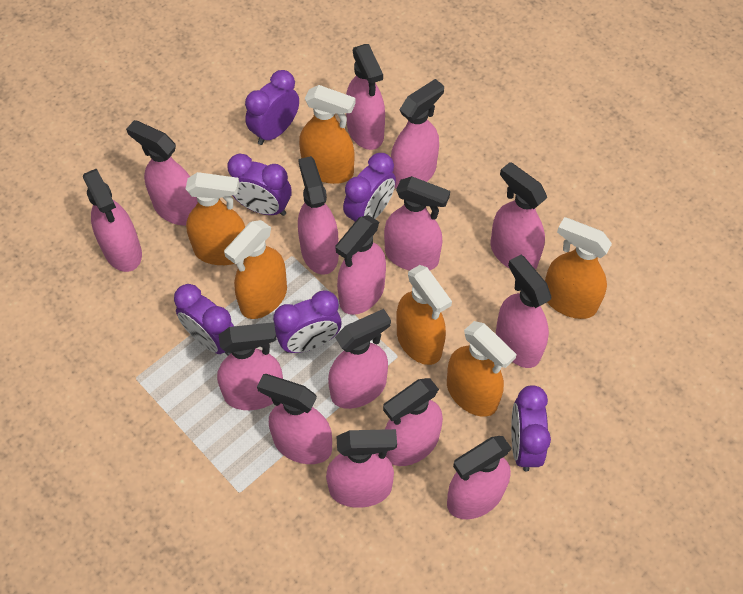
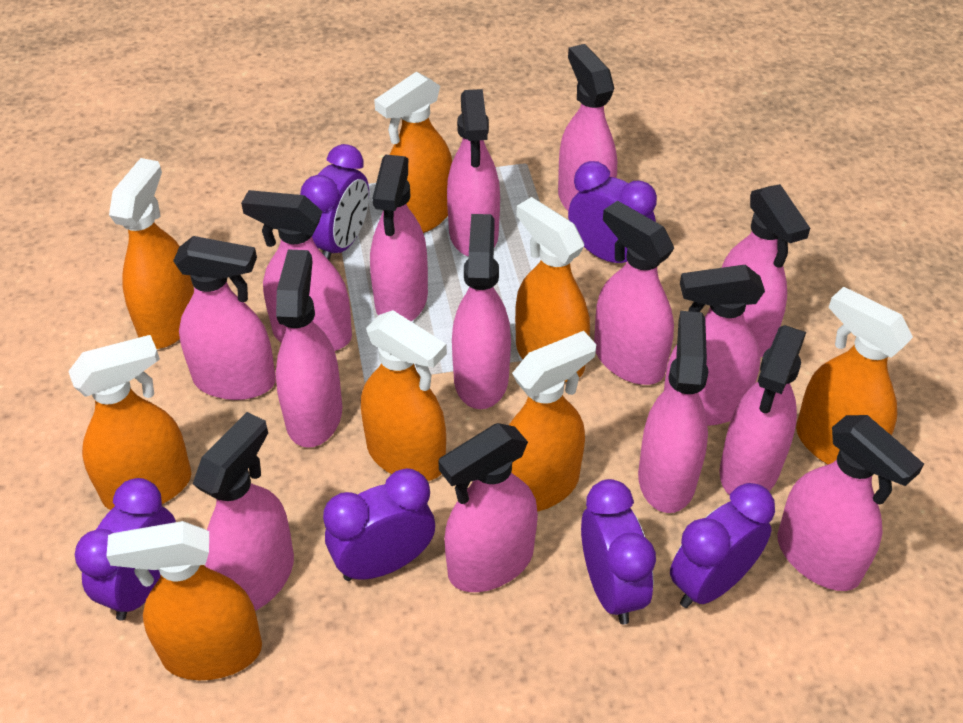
orange spray bottle: 6 -> 8

